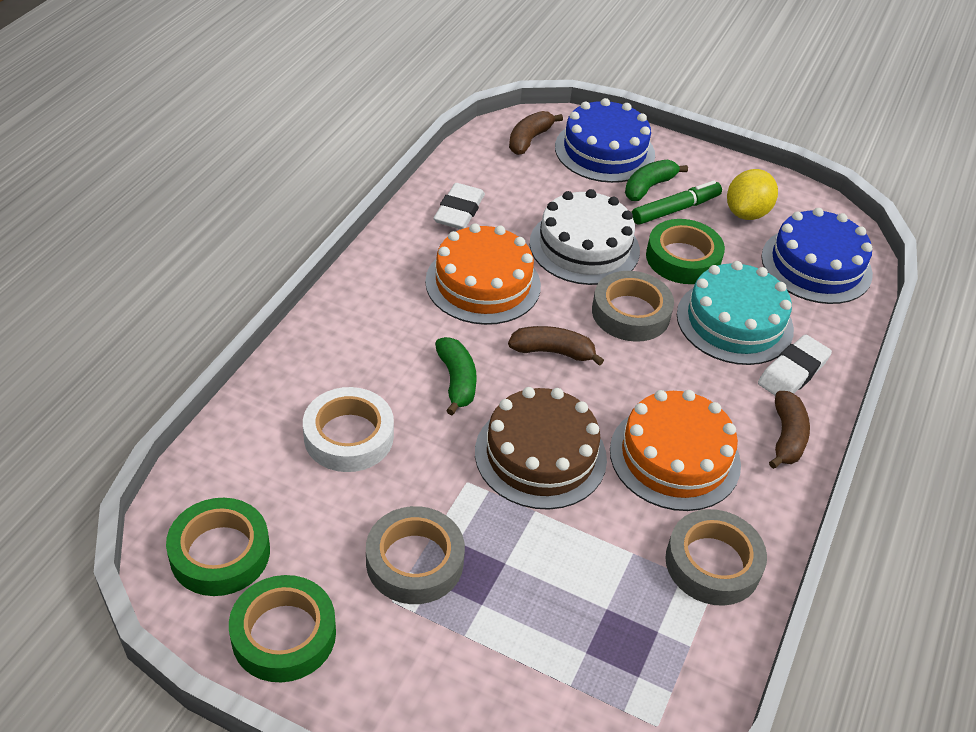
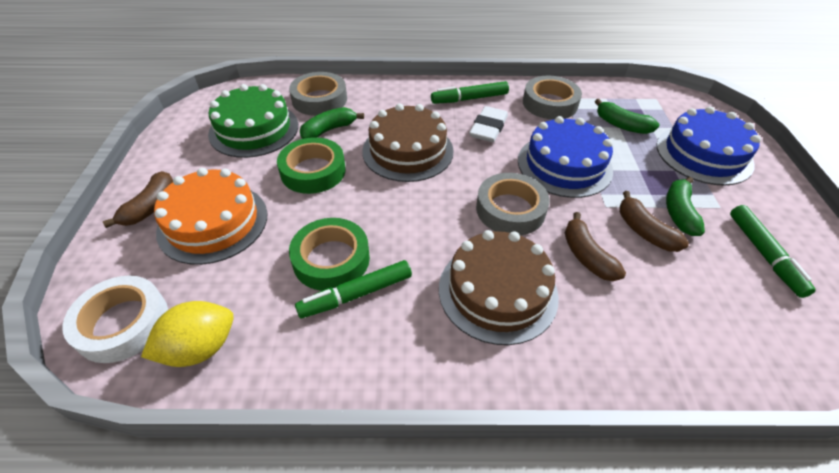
brown cake: 1 -> 2
green banana: 2 -> 3
green cake: 0 -> 1
green marker: 1 -> 3
green tape: 3 -> 2
orange cake: 2 -> 1
turquoise cake: 1 -> 0
white cake: 1 -> 0
white eraser: 2 -> 1

